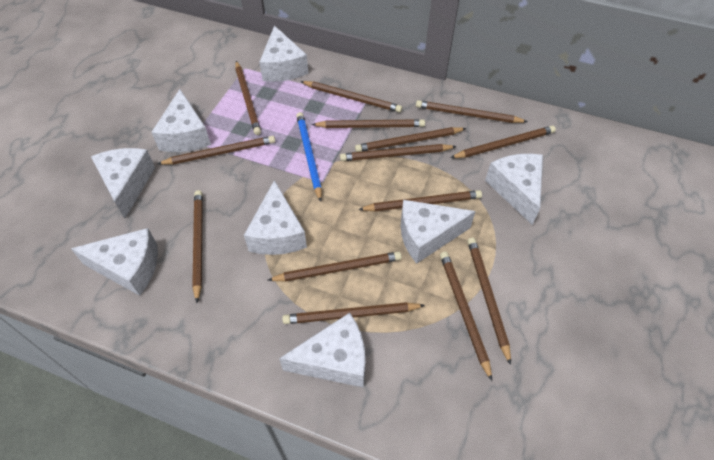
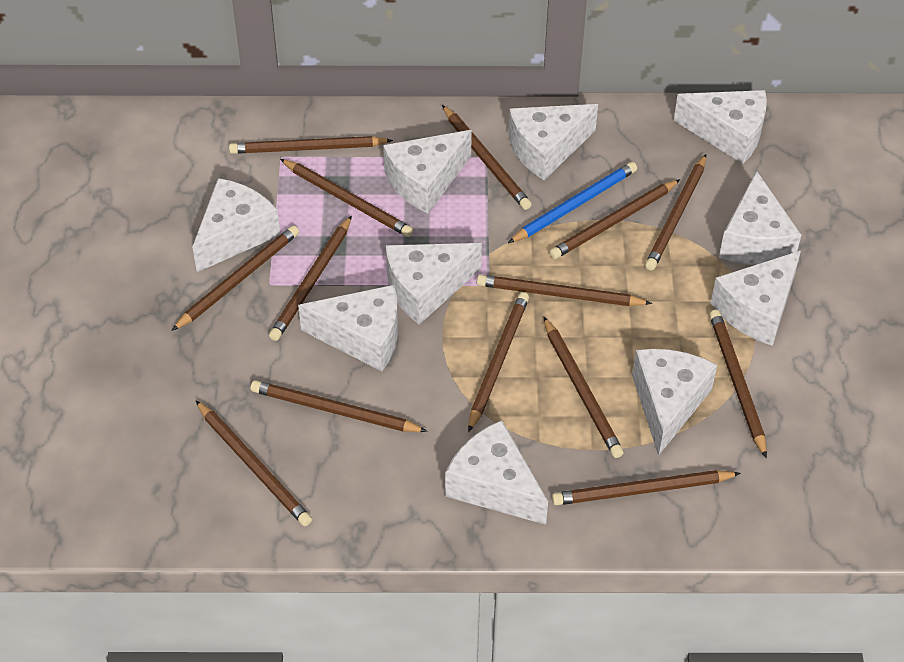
white cheese: 8 -> 10

